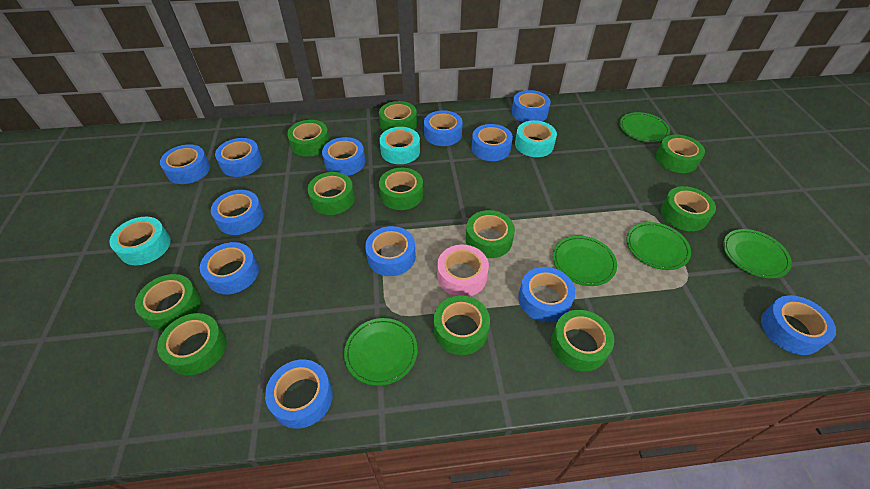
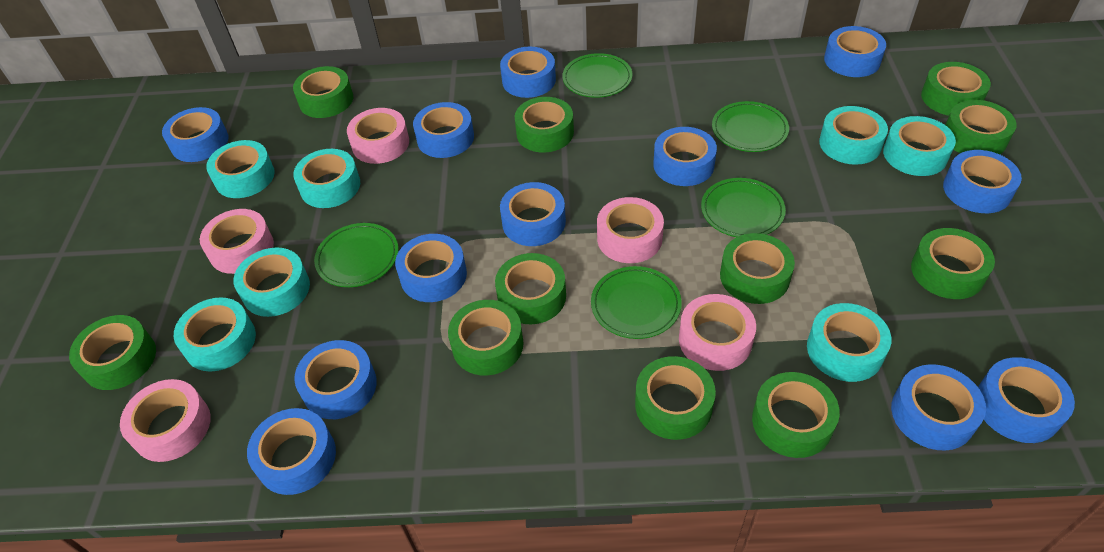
pink tape: 1 -> 5
turquoise tape: 3 -> 7

